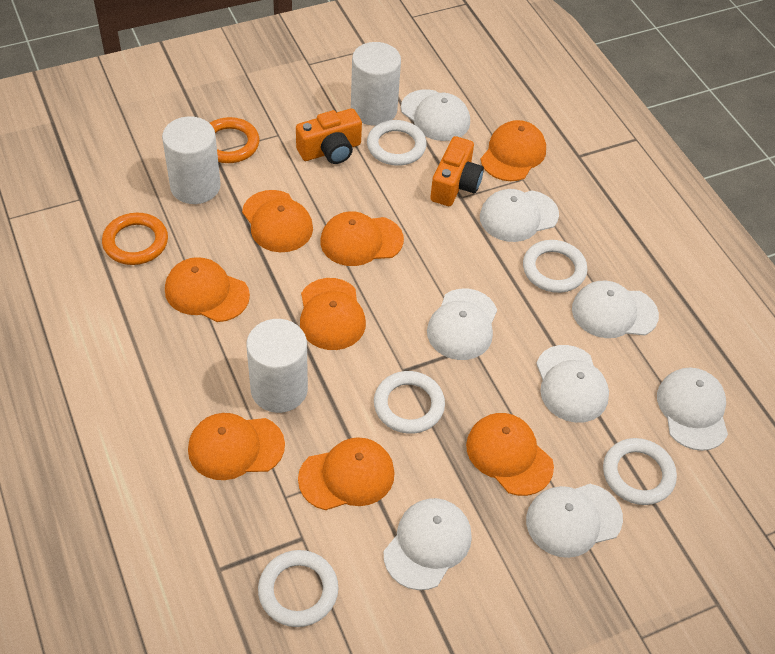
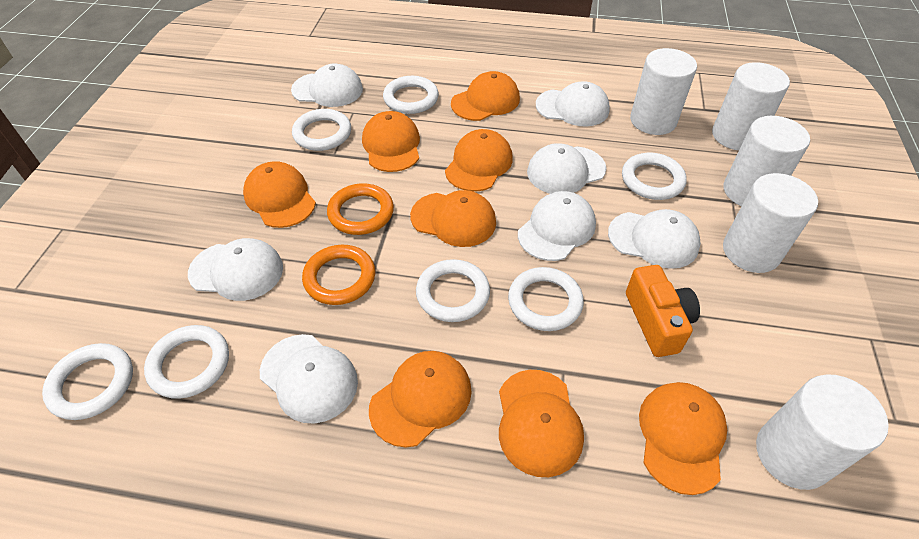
orange camera: 2 -> 1
white cap: 8 -> 7
white cylinder: 3 -> 5
white ring: 5 -> 7

